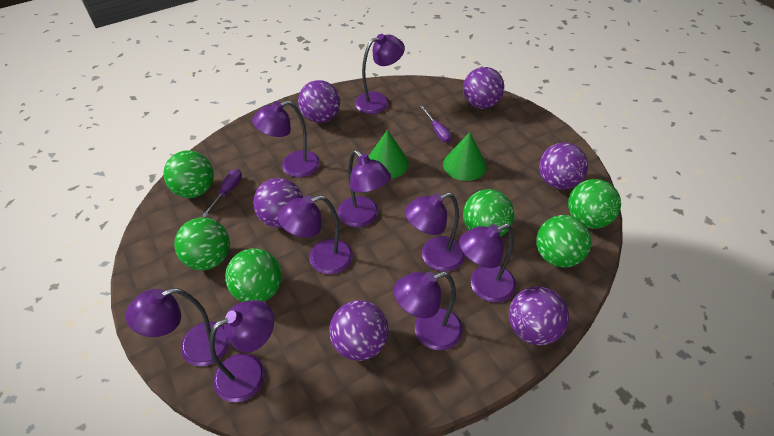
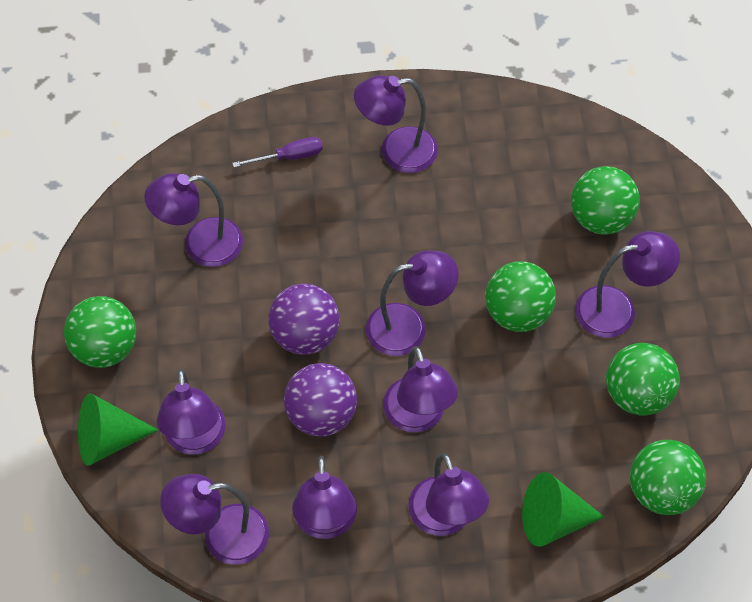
green ball: 6 -> 5
purple ball: 6 -> 2
purple screwdriver: 2 -> 1

